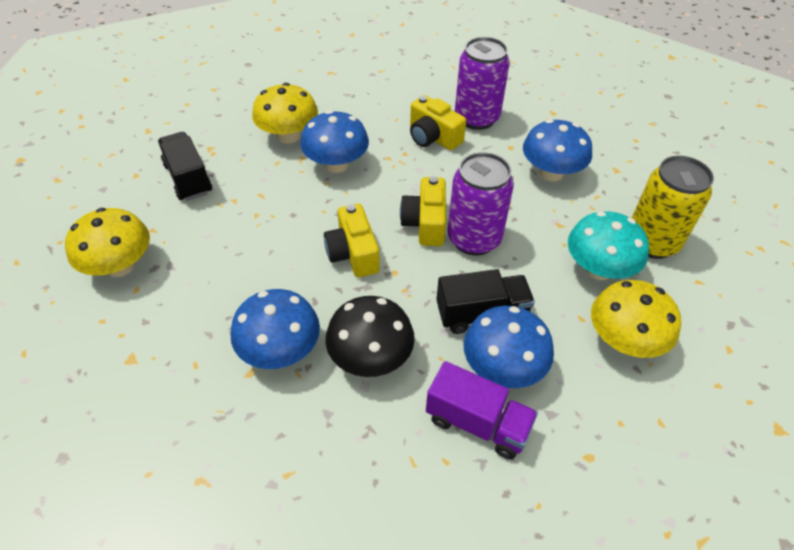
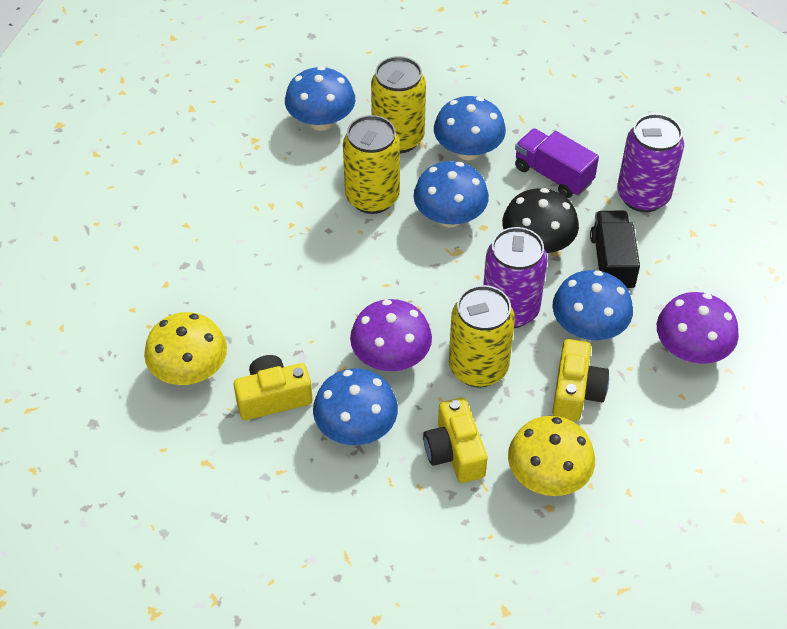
black truck: 2 -> 1
blue mushroom: 4 -> 5
purple mushroom: 0 -> 2
turquoise mushroom: 1 -> 0
yellow can: 1 -> 3
yellow mushroom: 3 -> 2

